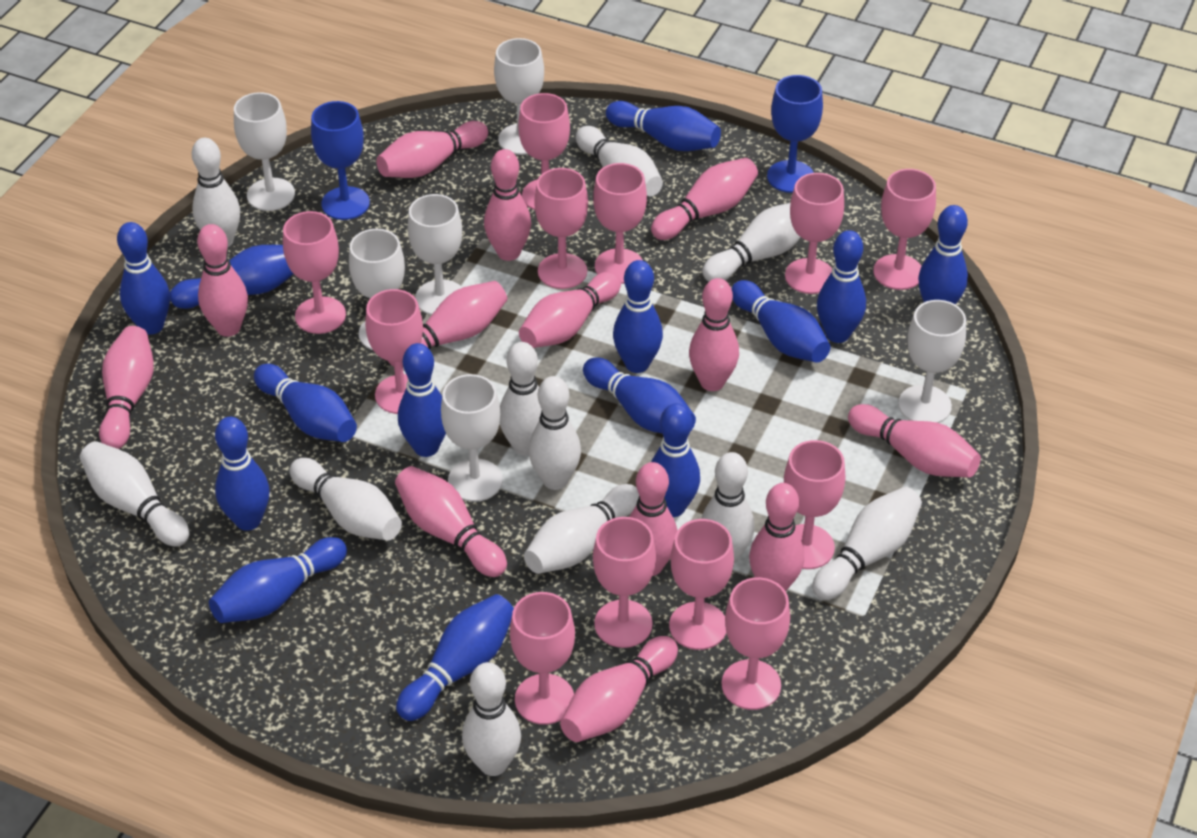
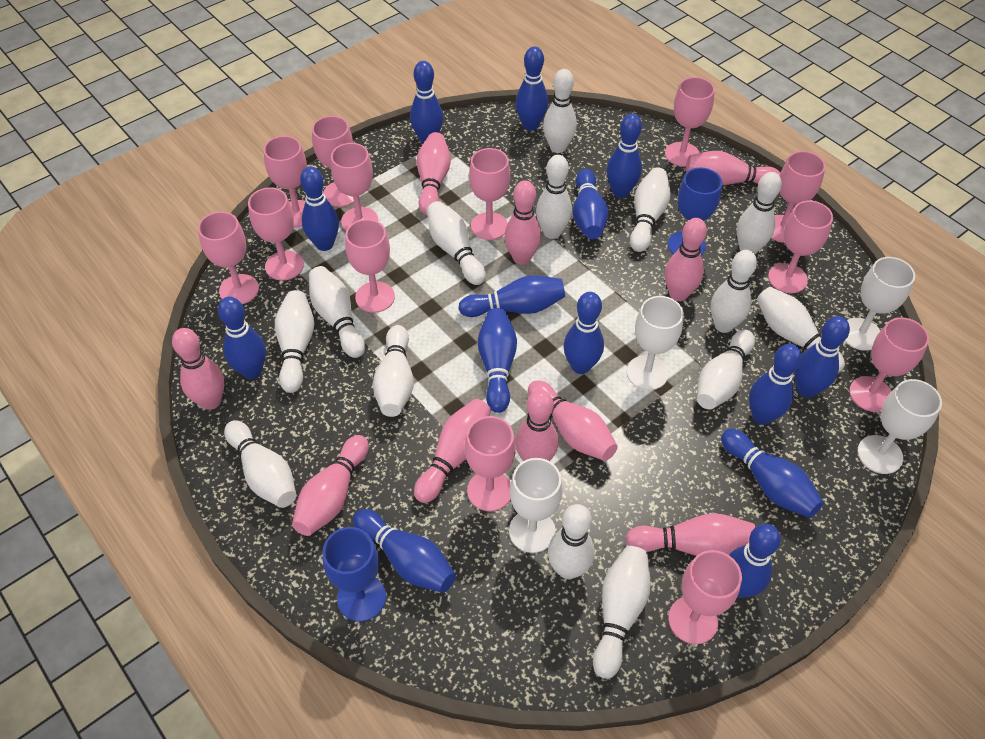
pink bowling pin: 13 -> 10
pink goblet: 12 -> 13
white bowling pin: 11 -> 14
white goblet: 6 -> 4

